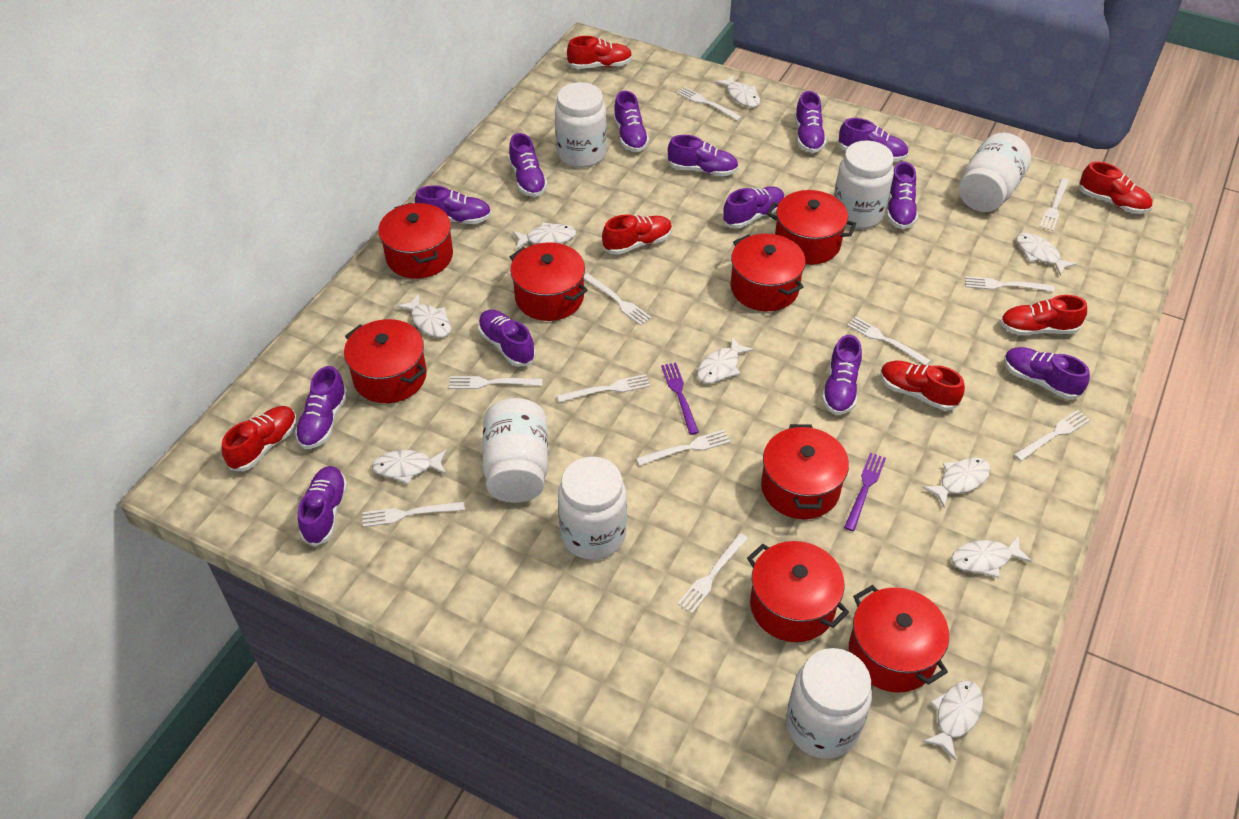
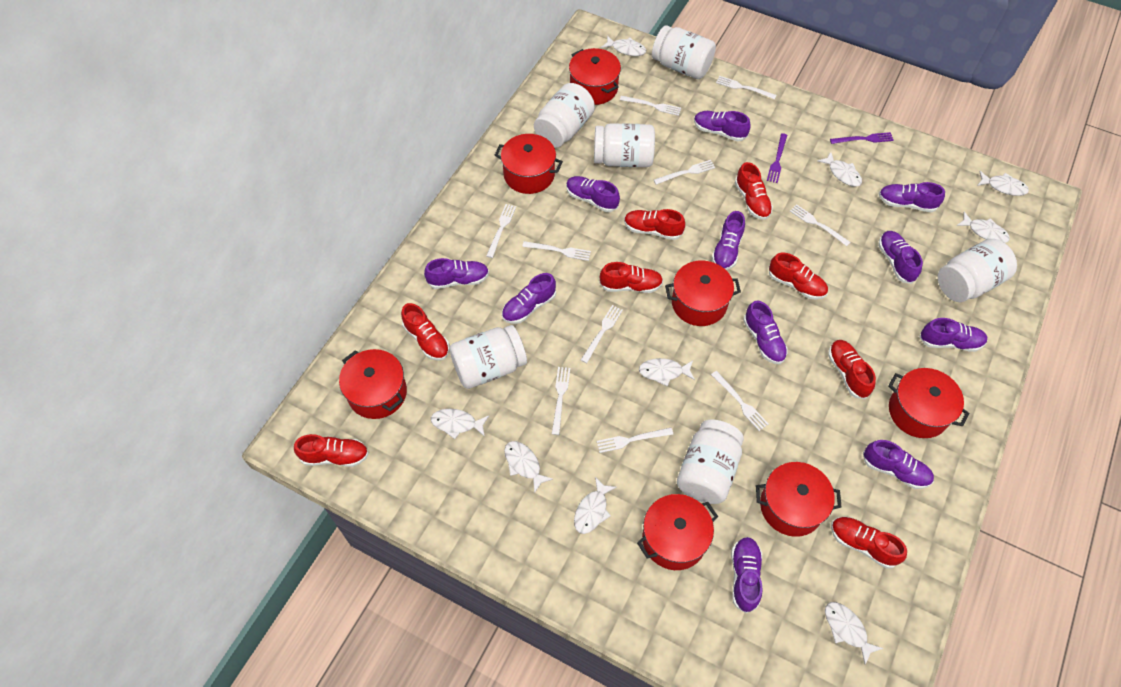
purple shoe: 13 -> 11
red pot: 8 -> 7
red shoe: 6 -> 8
white fork: 11 -> 10

